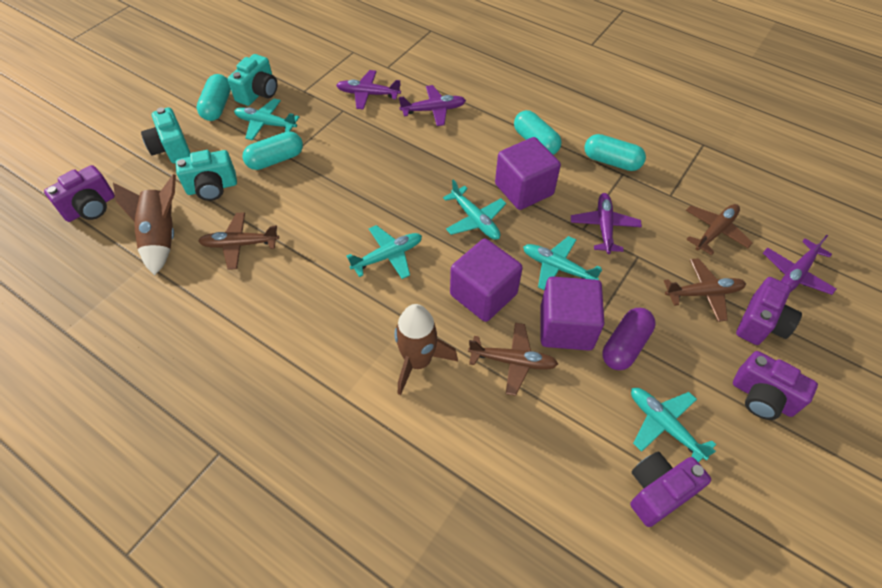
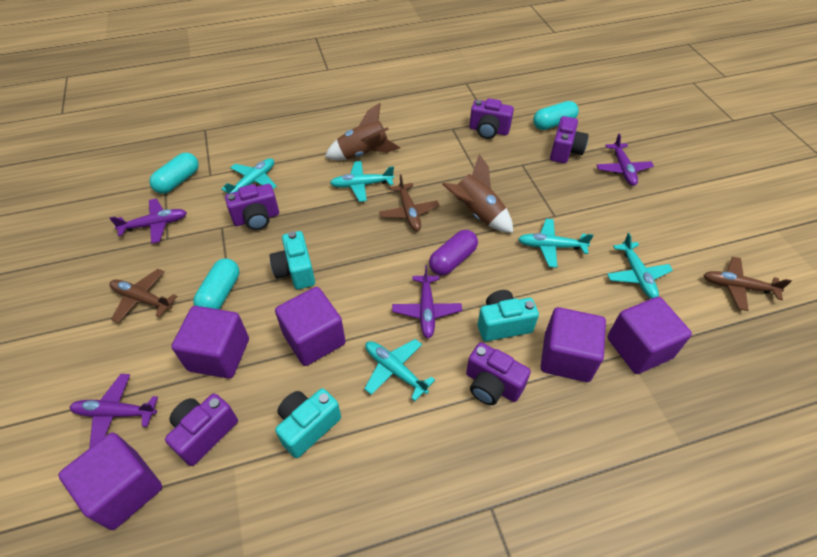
brown plane: 4 -> 3
purple camera: 4 -> 5
purple cube: 3 -> 5
turquoise capsule: 4 -> 3

